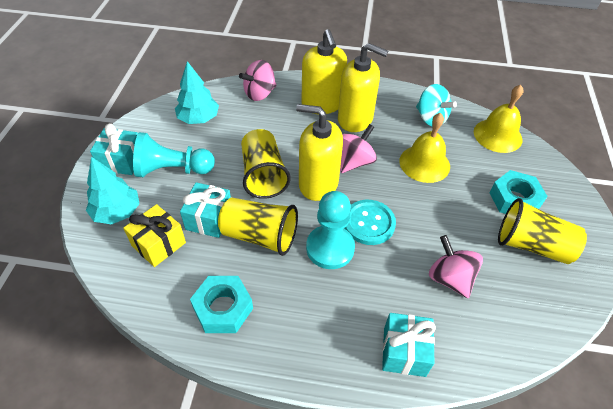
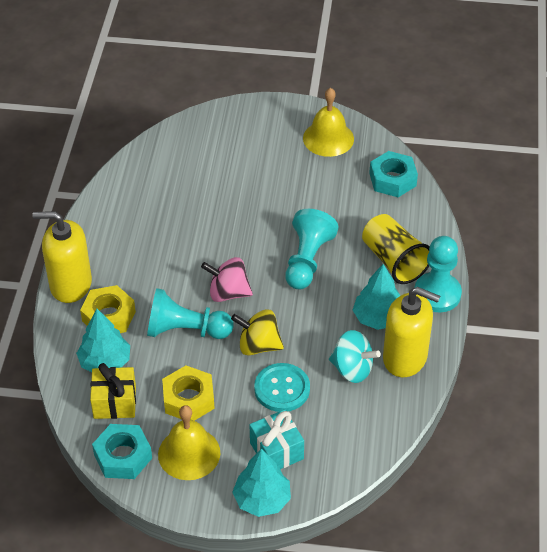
pink spinning top: 3 -> 1
turquoise gift: 3 -> 1
turquoise pawn: 2 -> 3
turquoise tree: 2 -> 3
yellow cup: 3 -> 1
yellow nut: 0 -> 2
yellow soap dispenser: 3 -> 2
yellow spinning top: 0 -> 1

